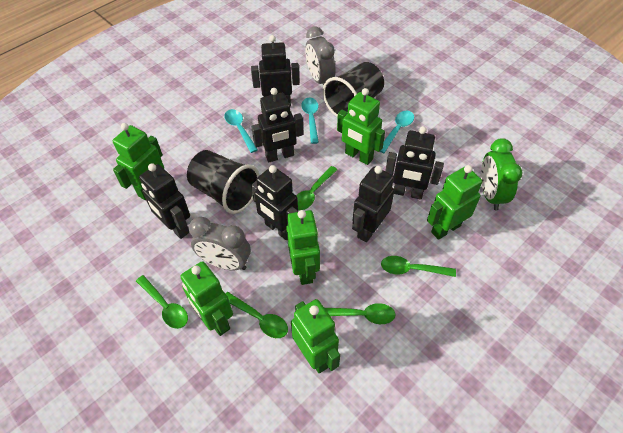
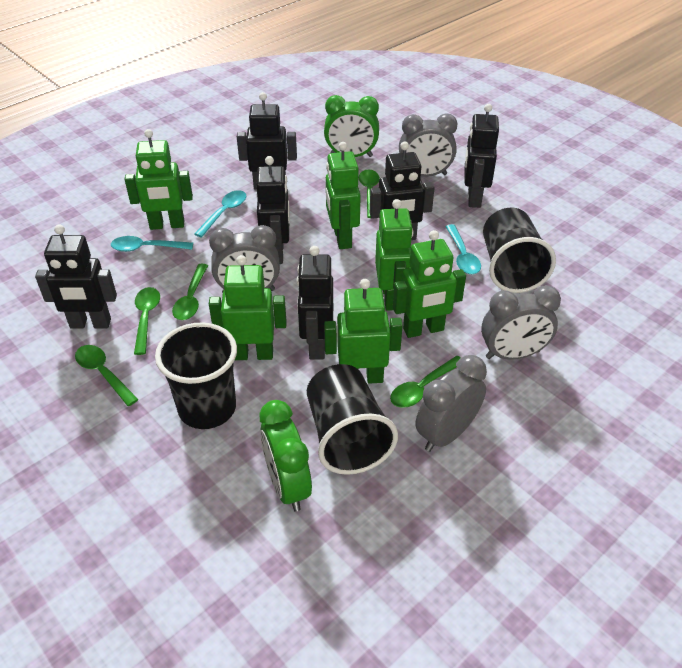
black cup: 2 -> 3
green clock: 1 -> 2
grey clock: 2 -> 4

